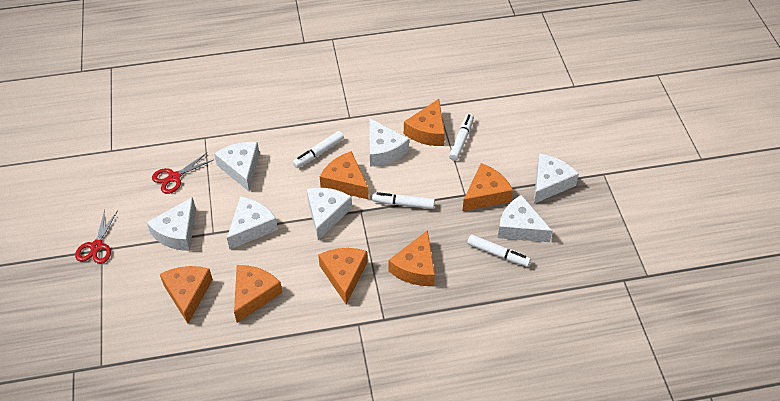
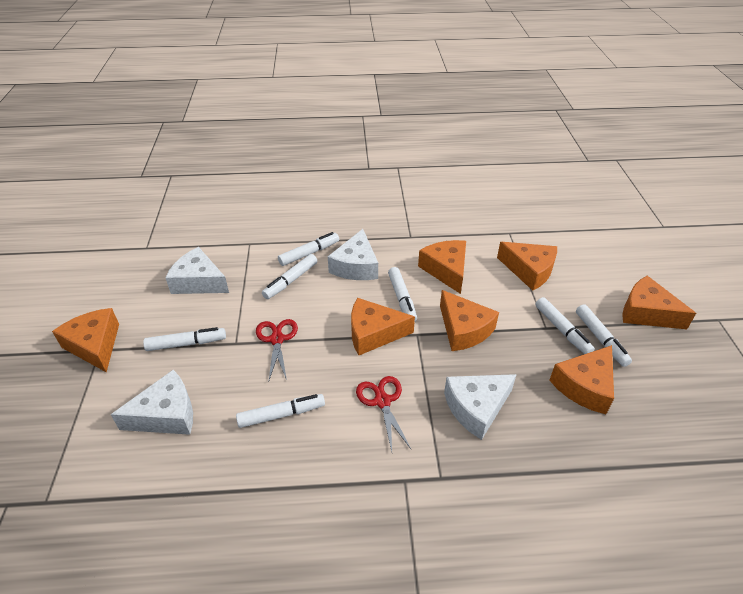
white cheese: 7 -> 4
white marker: 4 -> 7

